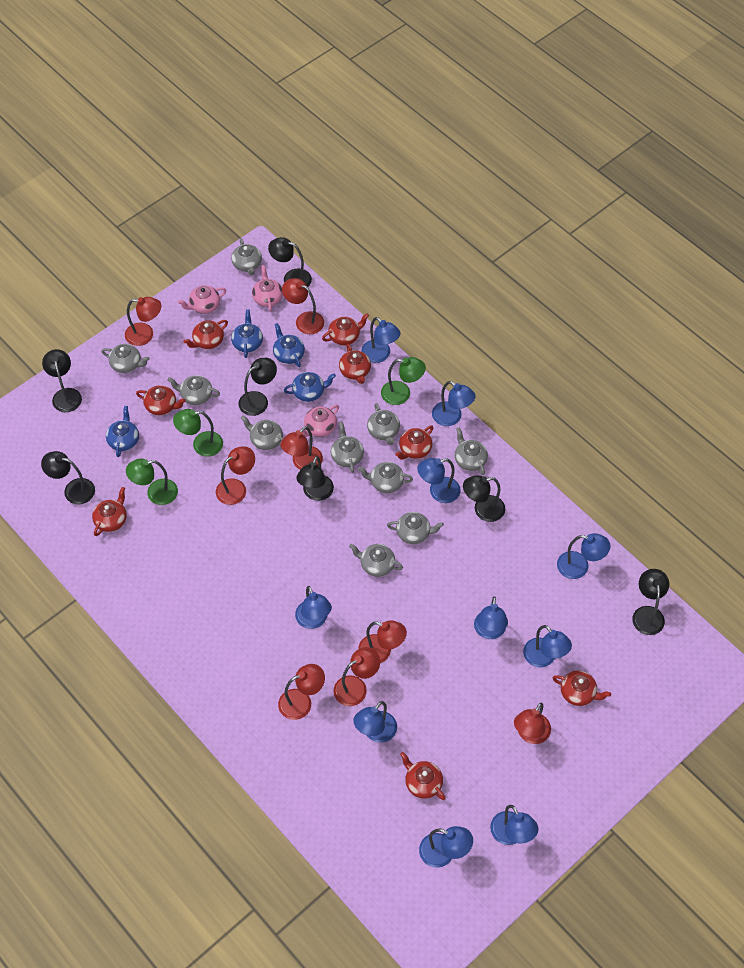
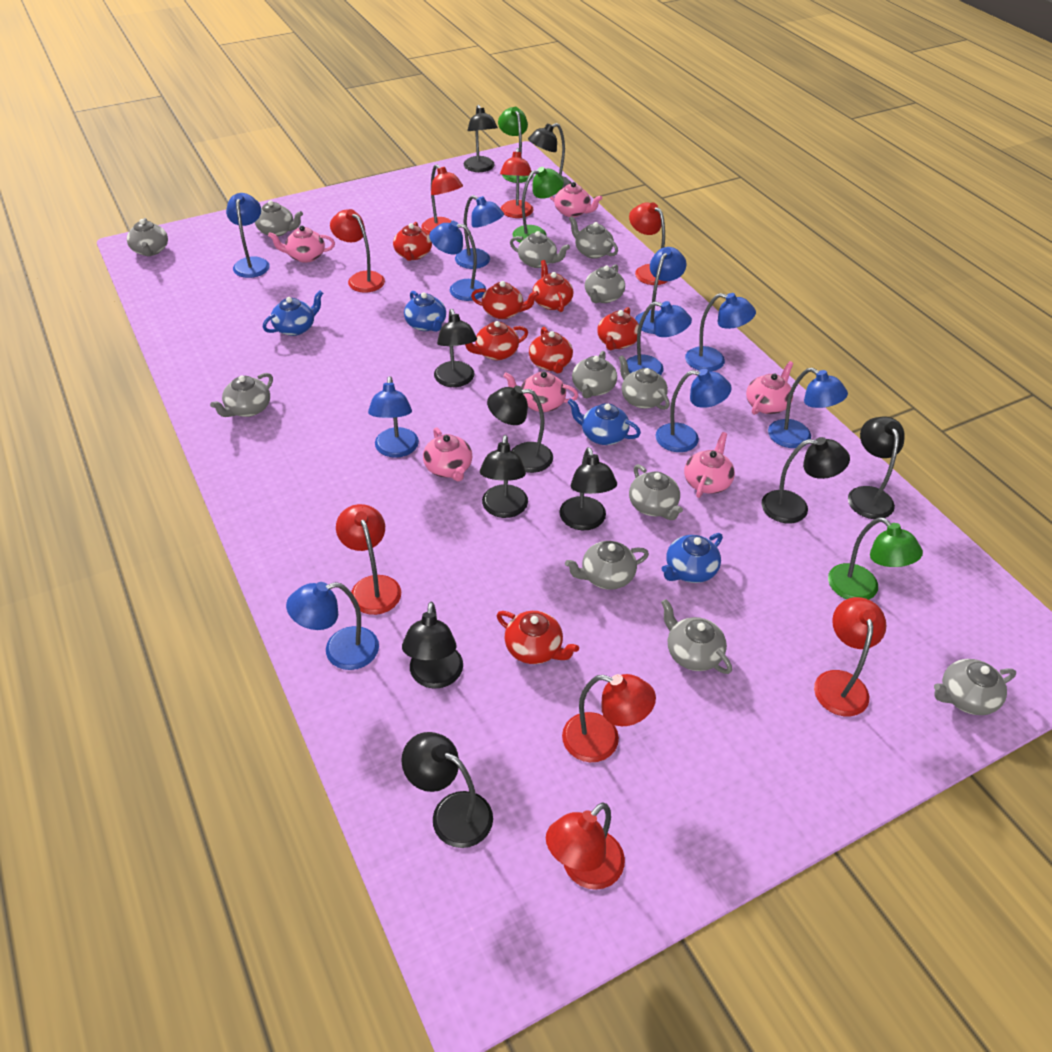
black lamp: 7 -> 10
grey teapot: 10 -> 12
pink teapot: 3 -> 6
red teapot: 8 -> 7

